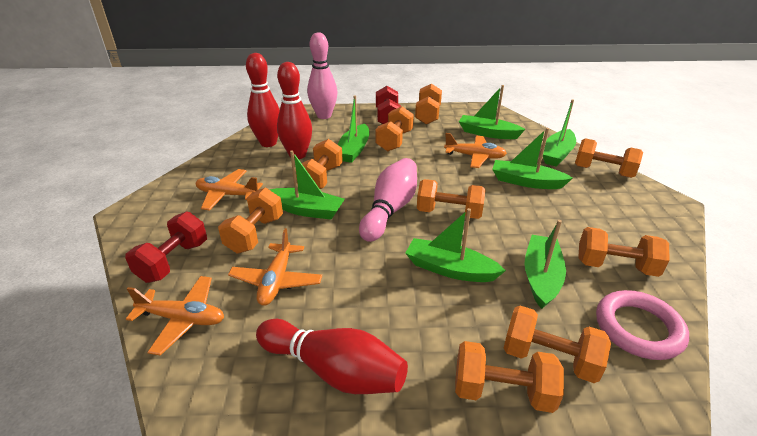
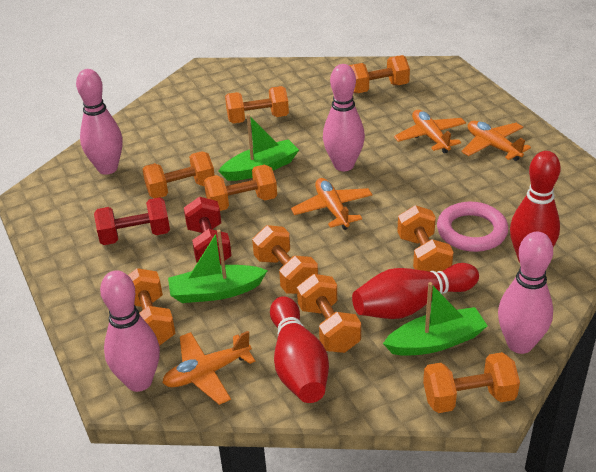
green boat: 7 -> 3
pink bowling pin: 2 -> 4

